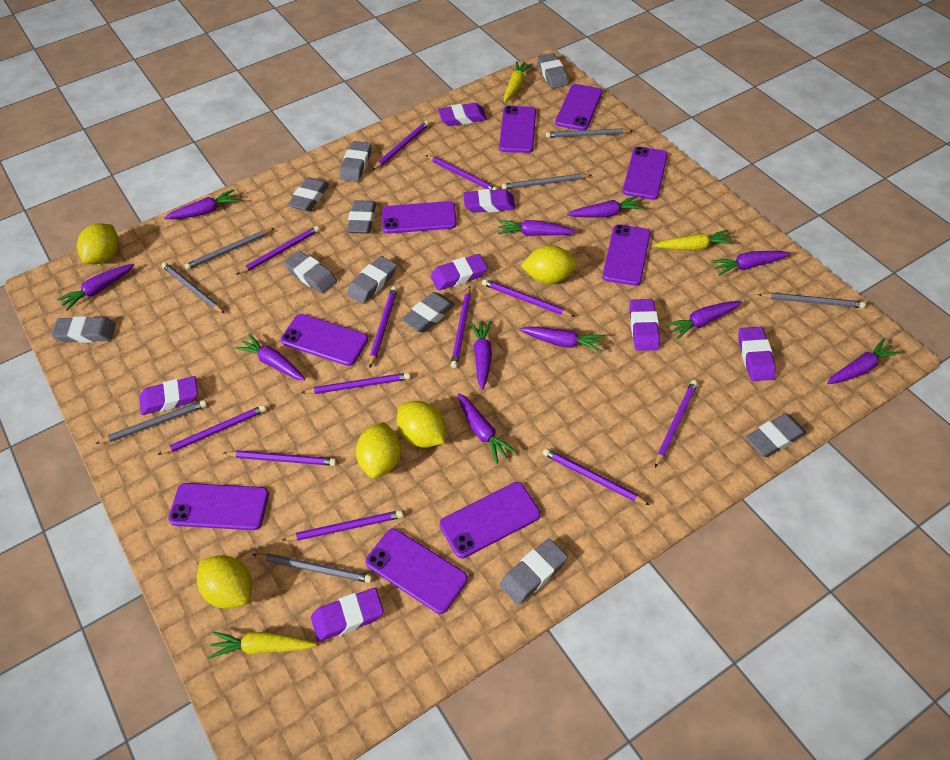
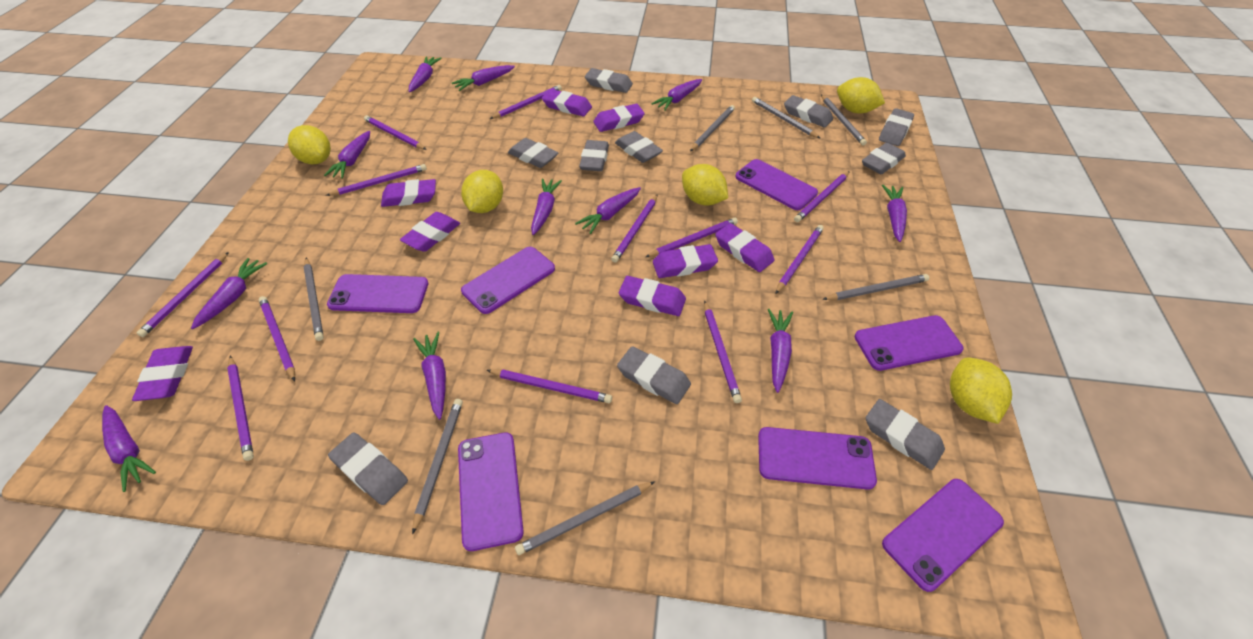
purple eraser: 7 -> 8
purple phone: 9 -> 7
yellow carrot: 3 -> 0

